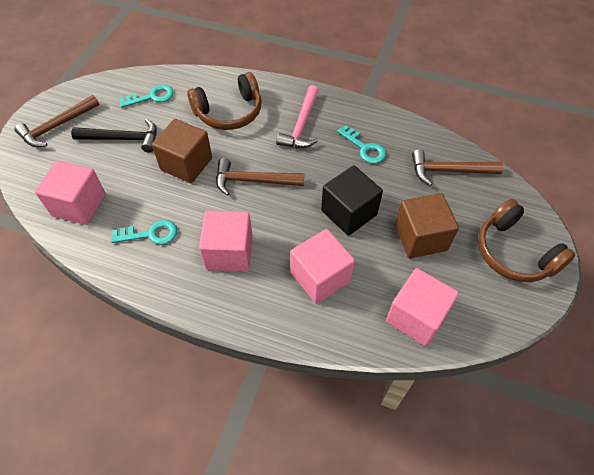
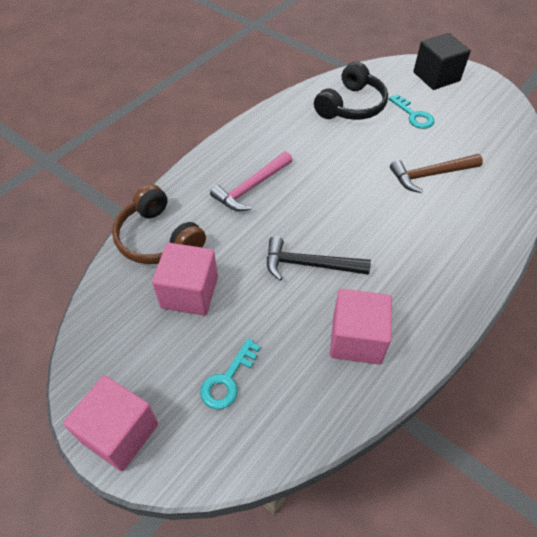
black headphones: 0 -> 1
brown cube: 2 -> 0
brown hammer: 3 -> 1
brown headphones: 2 -> 1
pink cube: 4 -> 3
turquoise key: 3 -> 2

